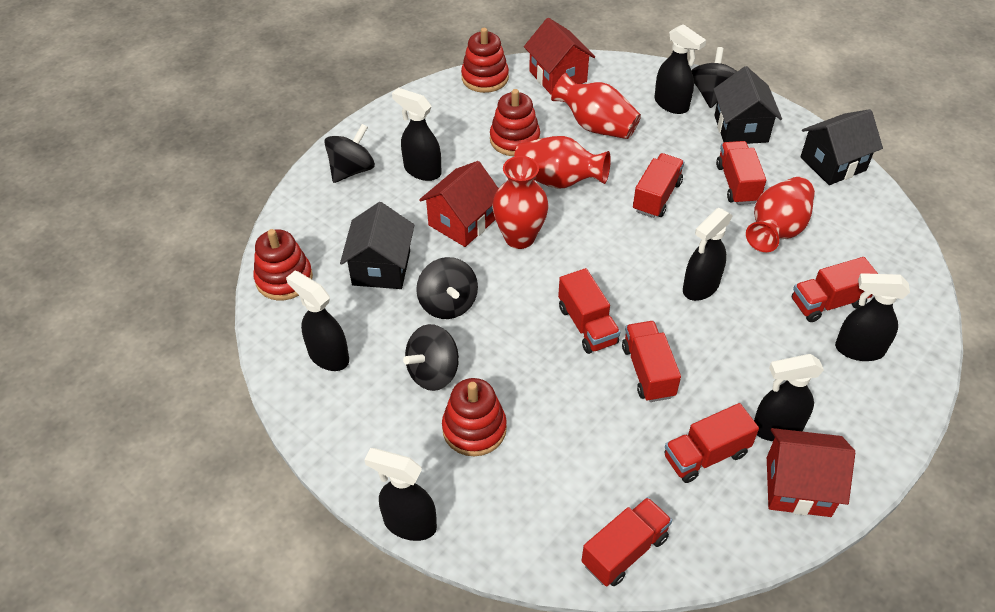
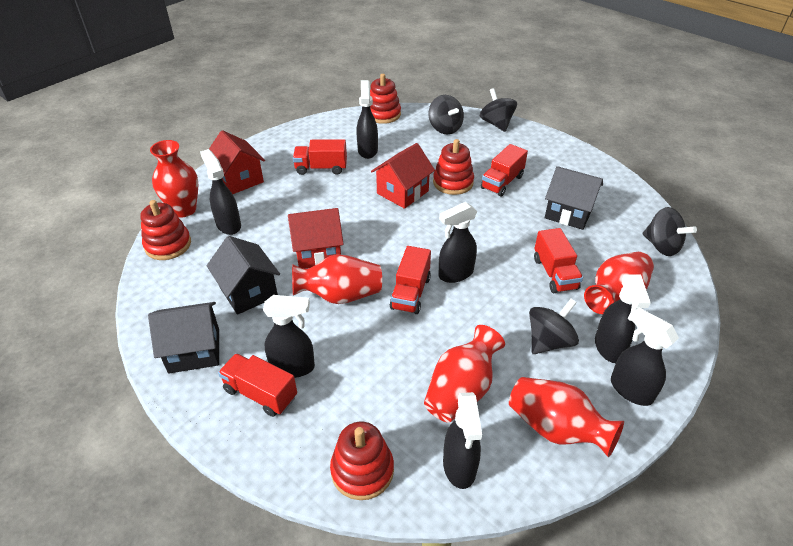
red truck: 7 -> 5
red vase: 4 -> 5

